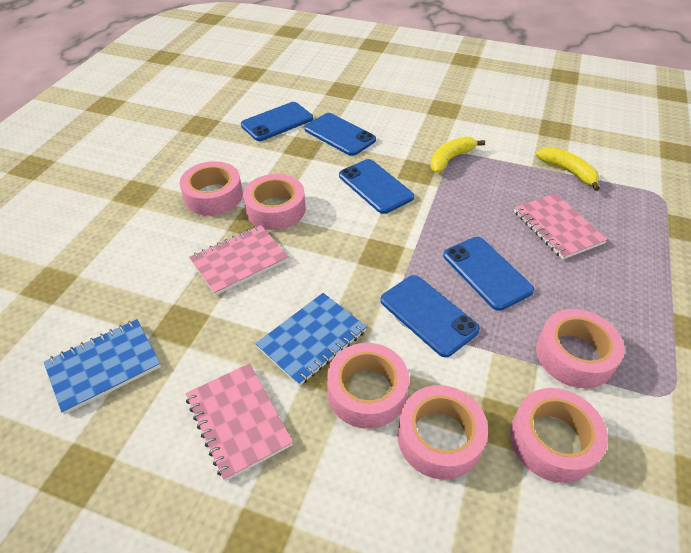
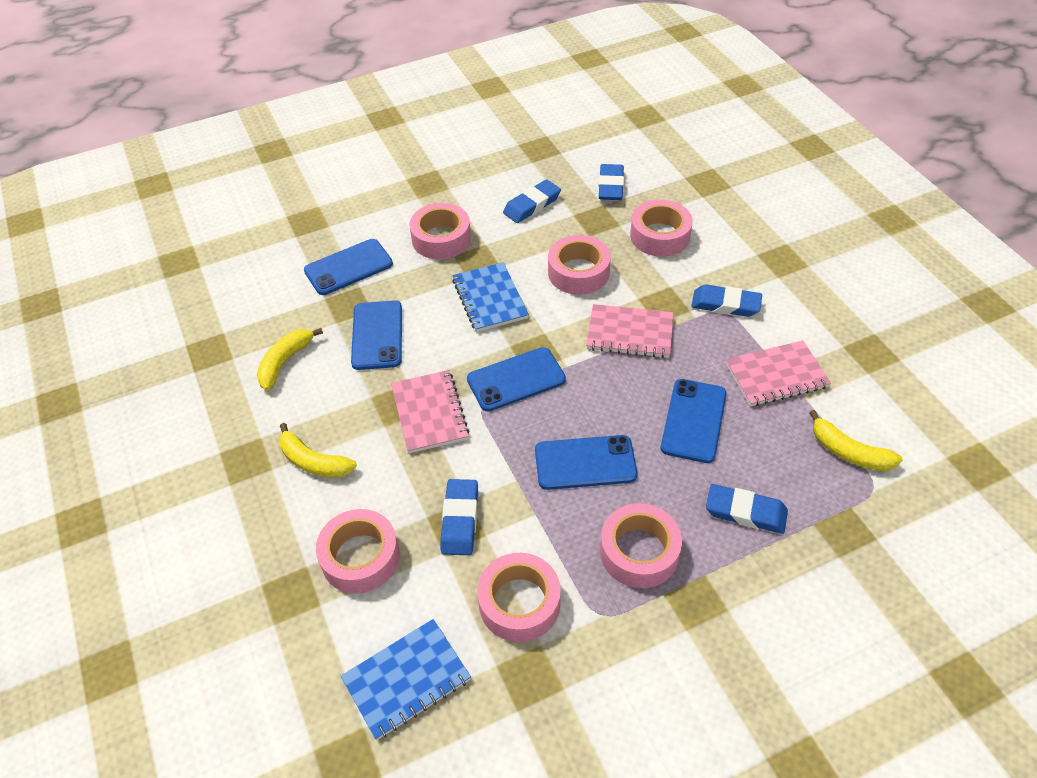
blue eraser: 0 -> 5
yellow banana: 2 -> 3

